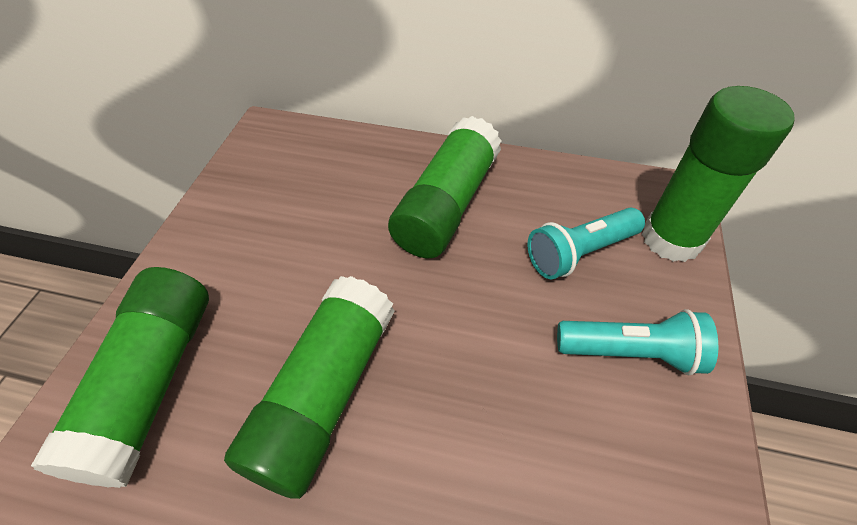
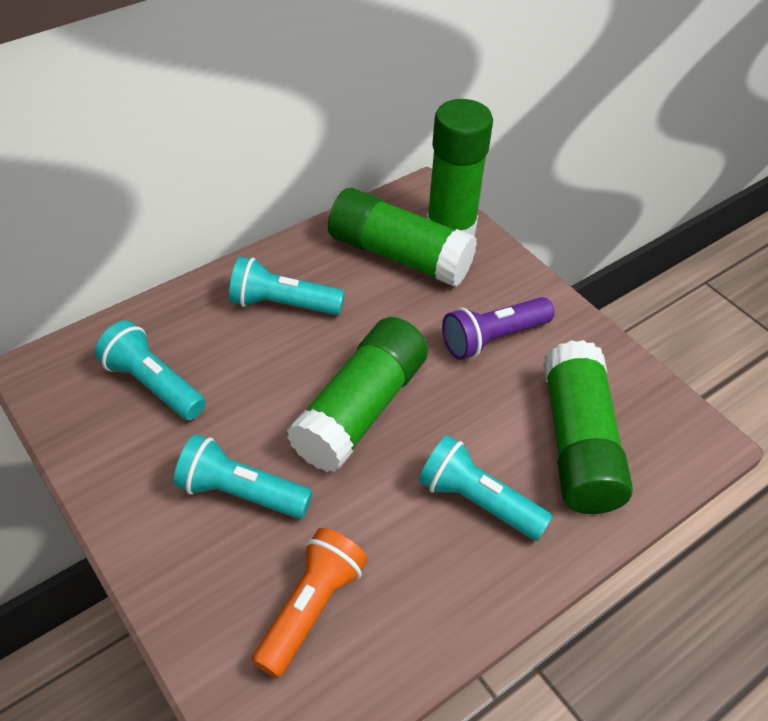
orange flashlight: 0 -> 1
purple flashlight: 0 -> 1
turquoise flashlight: 2 -> 4

